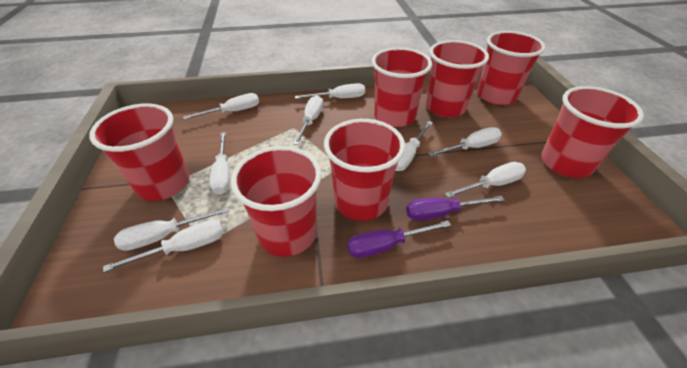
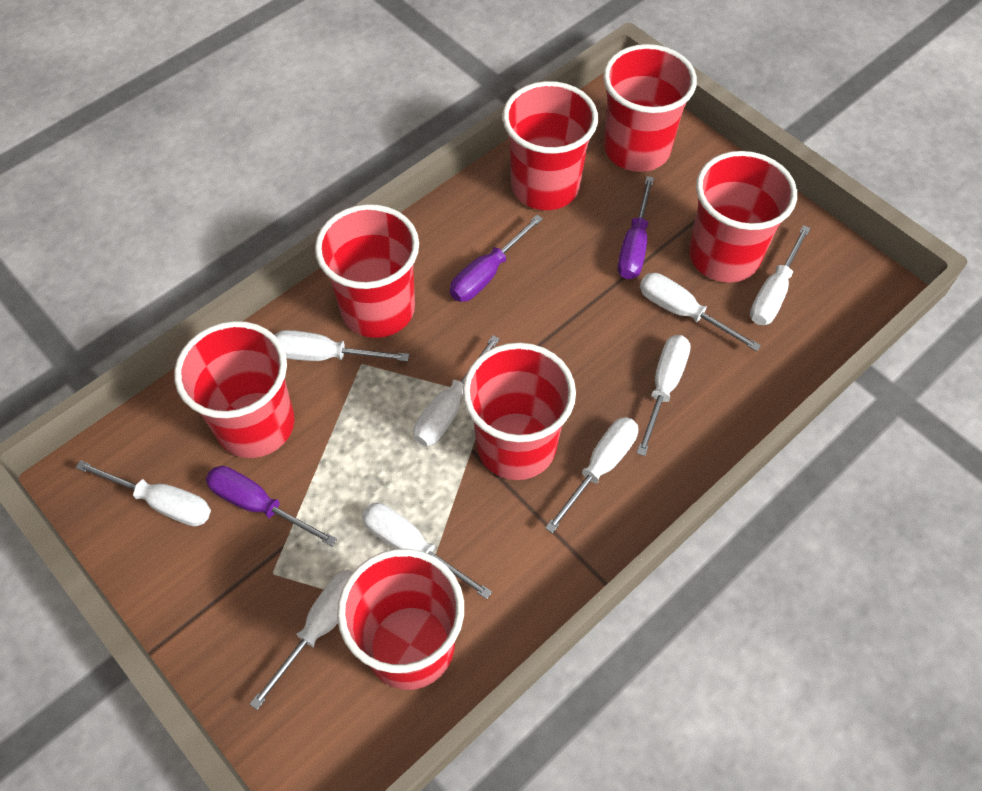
purple screwdriver: 2 -> 3

